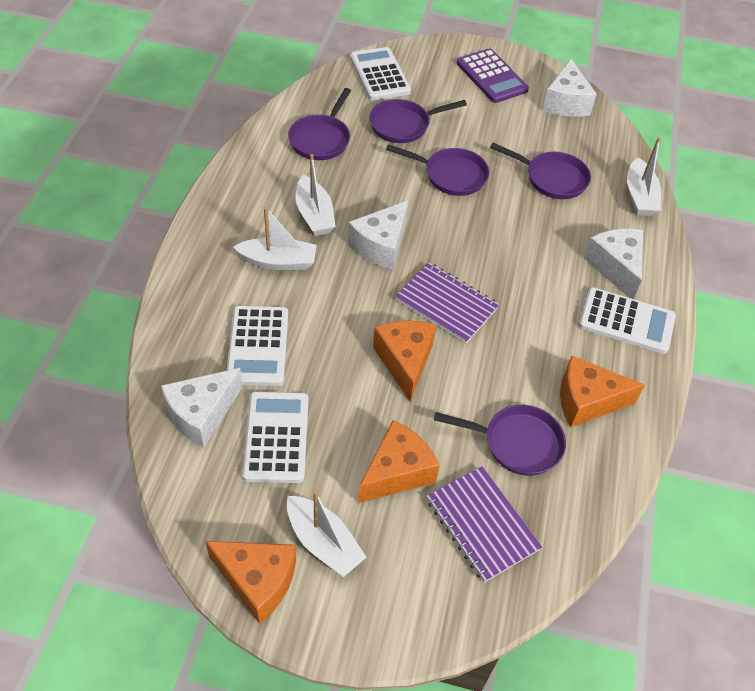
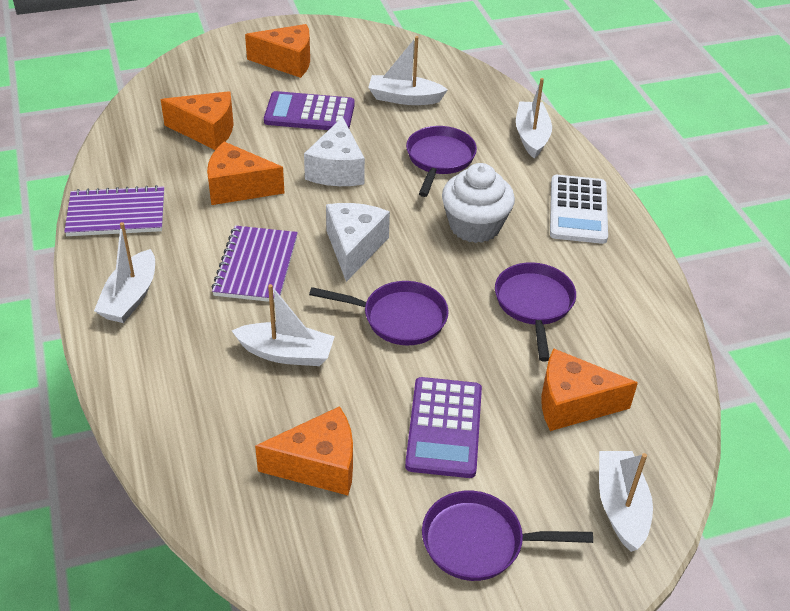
orange cheese: 4 -> 5
purple calculator: 1 -> 2
purple pan: 5 -> 4
white boat: 4 -> 5
white calculator: 4 -> 1
white cheese: 4 -> 2
white cupcake: 0 -> 1

